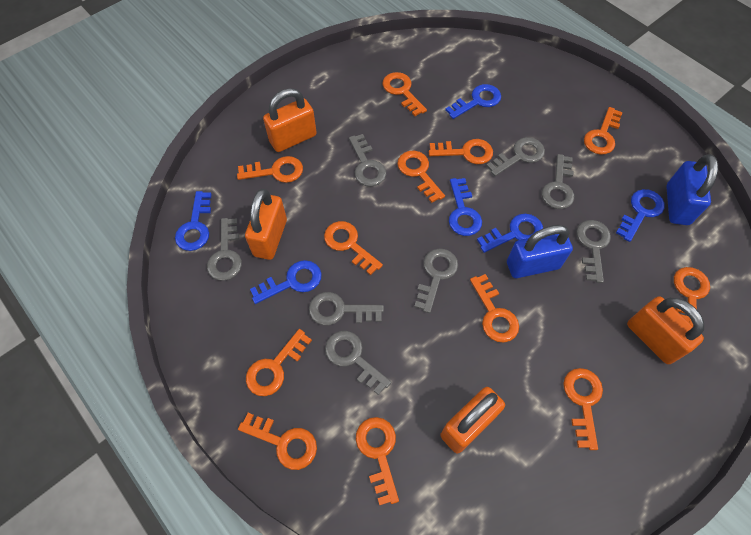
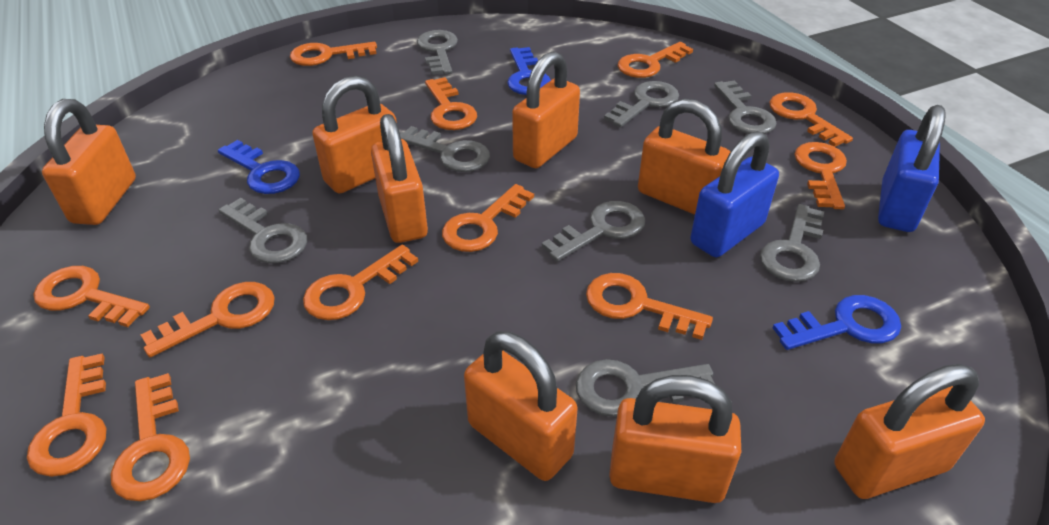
blue key: 6 -> 3
orange padlock: 4 -> 8

